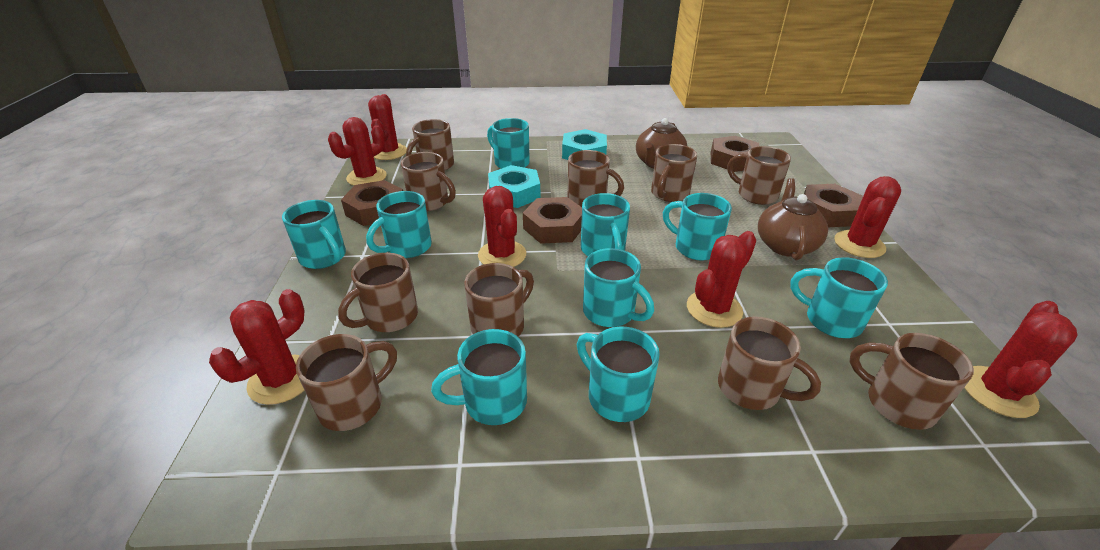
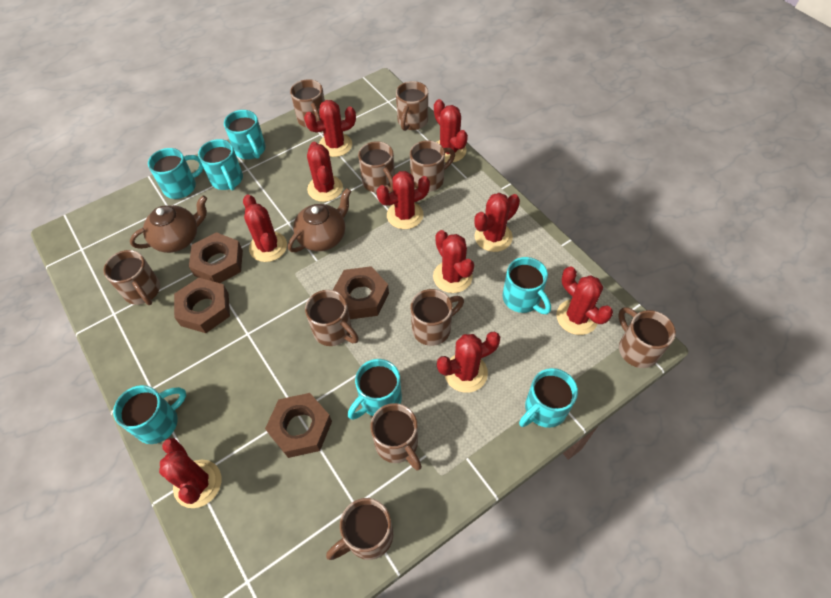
red cactus: 7 -> 10
turquoise mug: 9 -> 7
turquoise nut: 2 -> 0

